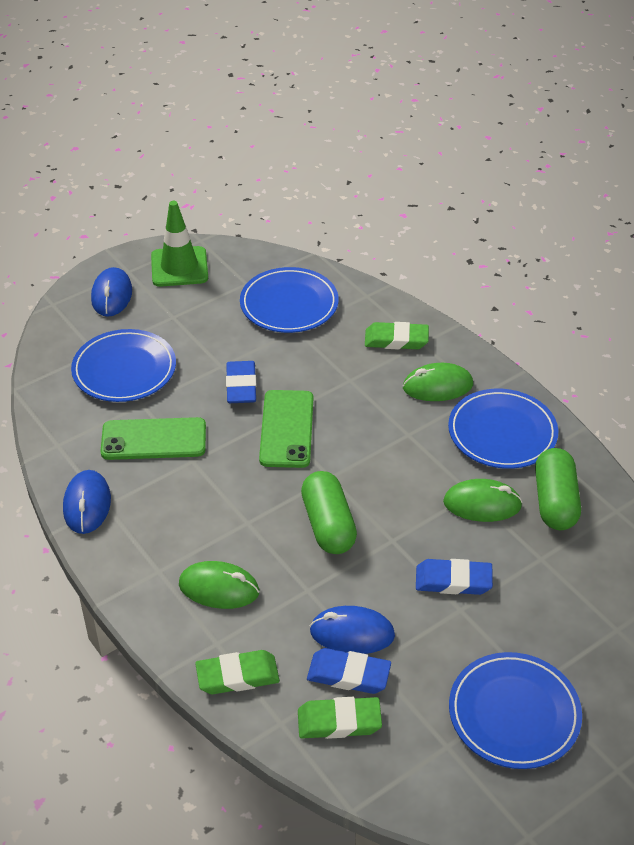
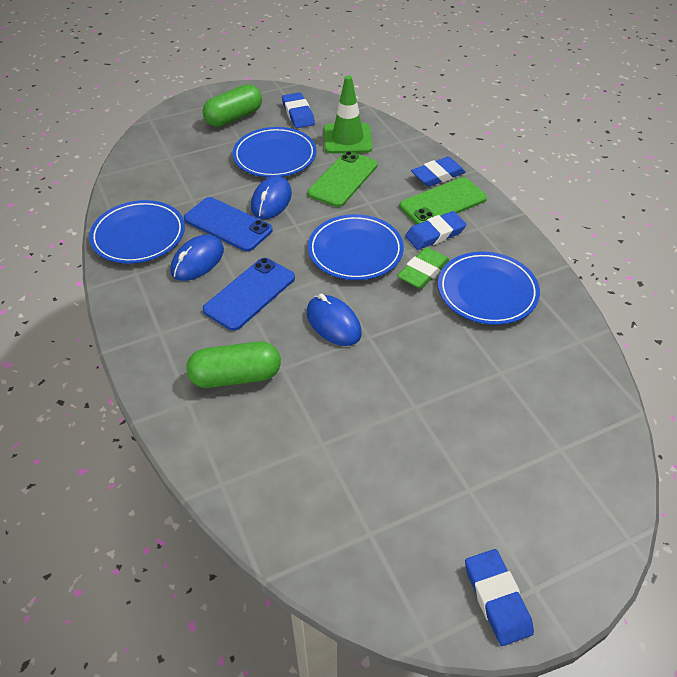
blue eraser: 3 -> 4
blue phone: 0 -> 2
green eraser: 3 -> 1
green mouse: 3 -> 0

